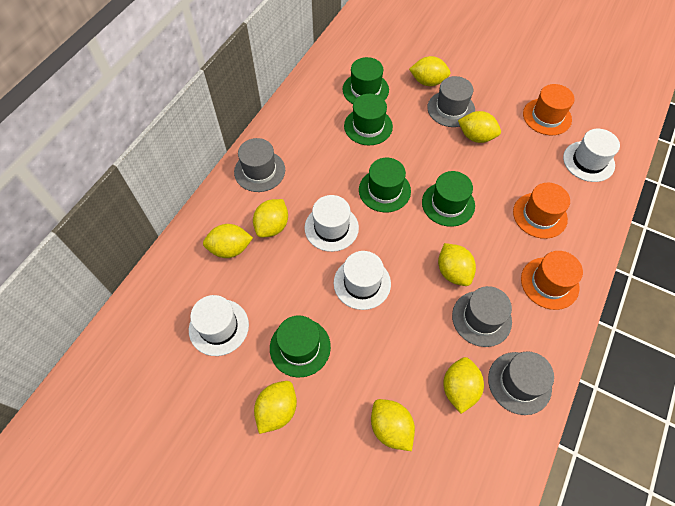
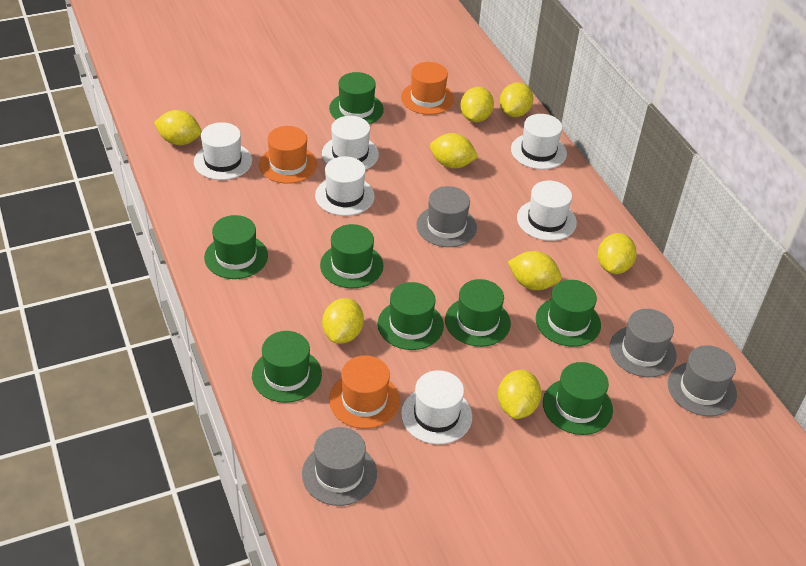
green hat: 5 -> 8
white hat: 4 -> 6

